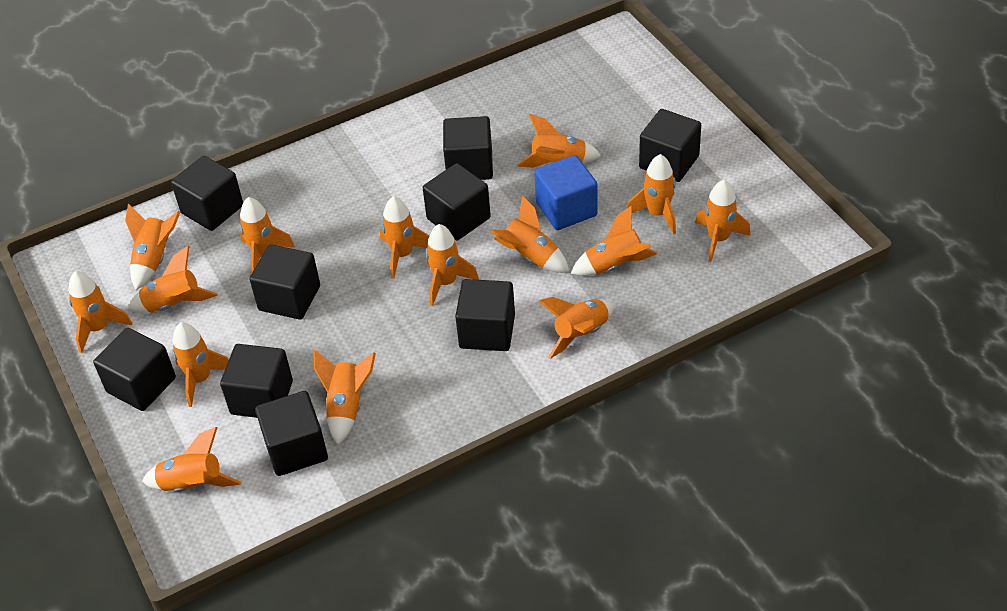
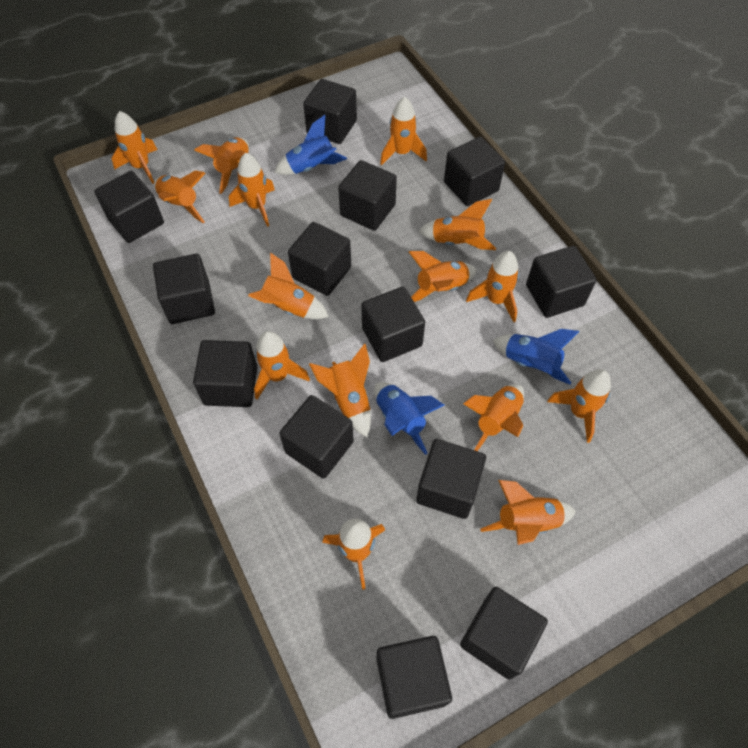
black cube: 9 -> 13
blue cube: 1 -> 0
blue rocket: 0 -> 3

